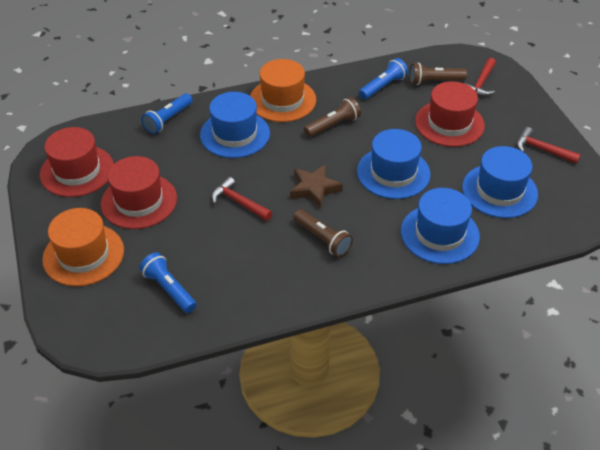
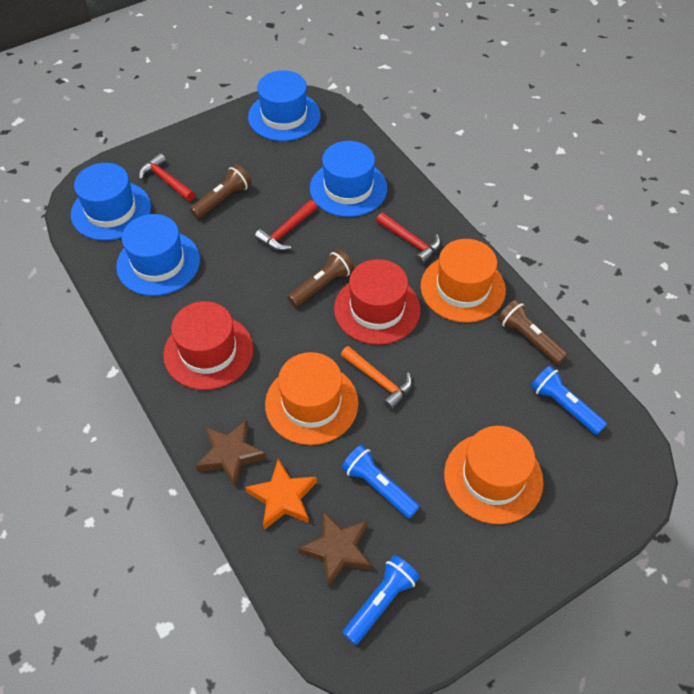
brown star: 1 -> 2
orange hammer: 0 -> 1
orange hat: 2 -> 3
orange star: 0 -> 1
red hat: 3 -> 2

